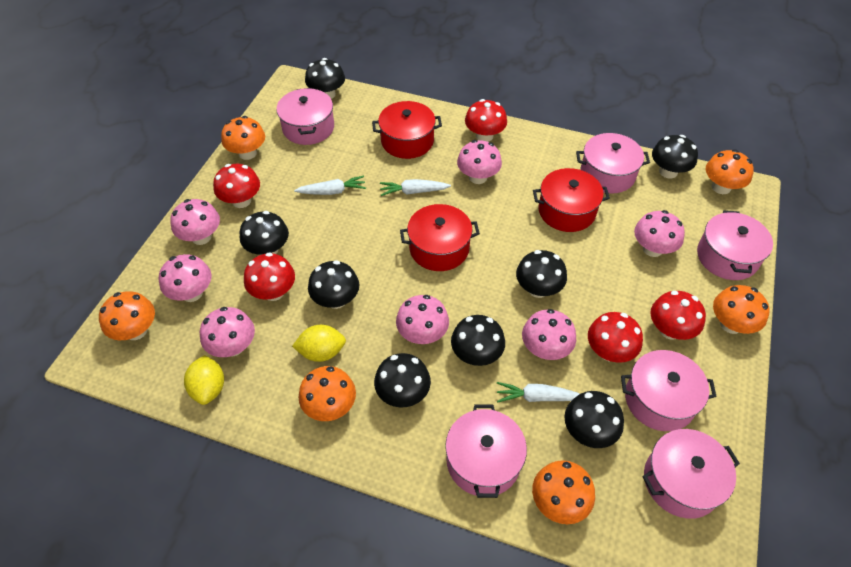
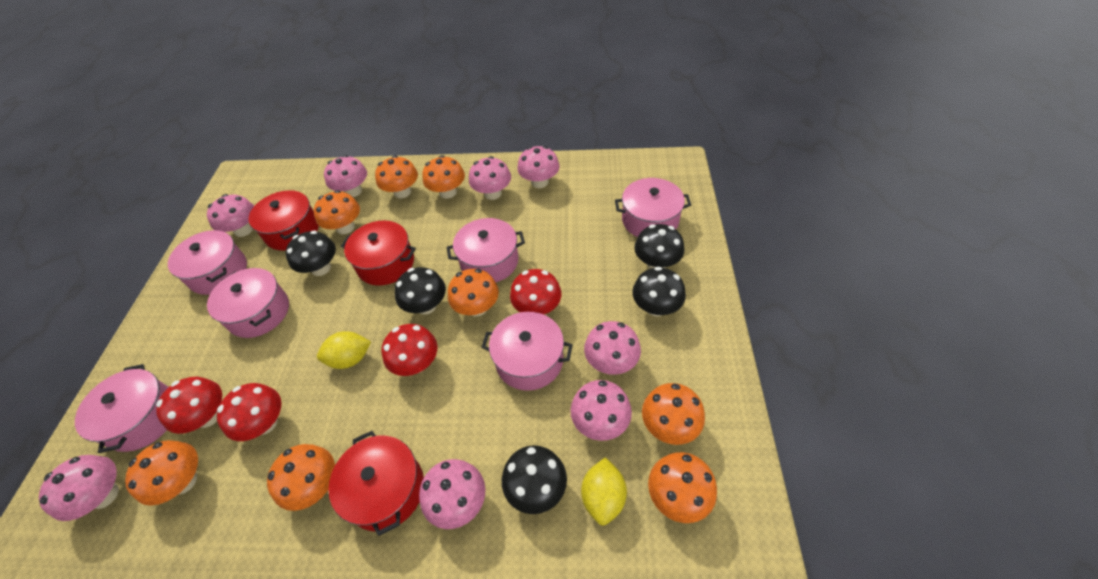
black mushroom: 8 -> 5
orange mushroom: 6 -> 8
pink mushroom: 7 -> 8
red mushroom: 5 -> 4
white carrot: 3 -> 0

